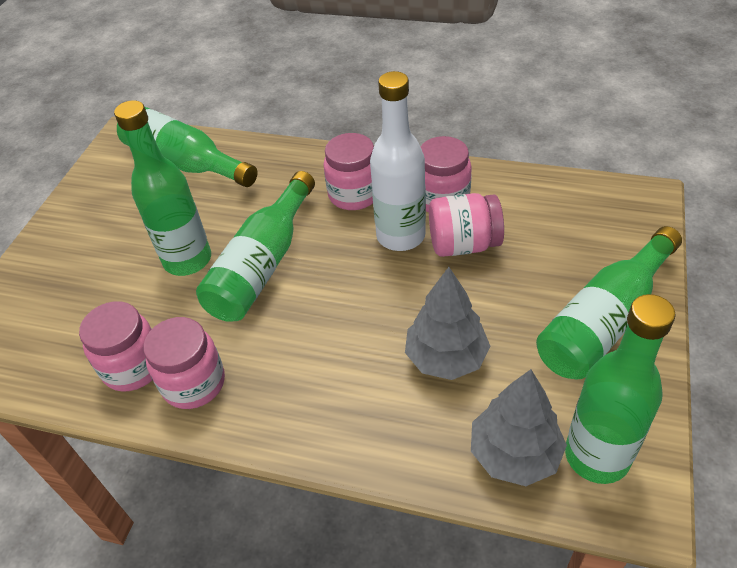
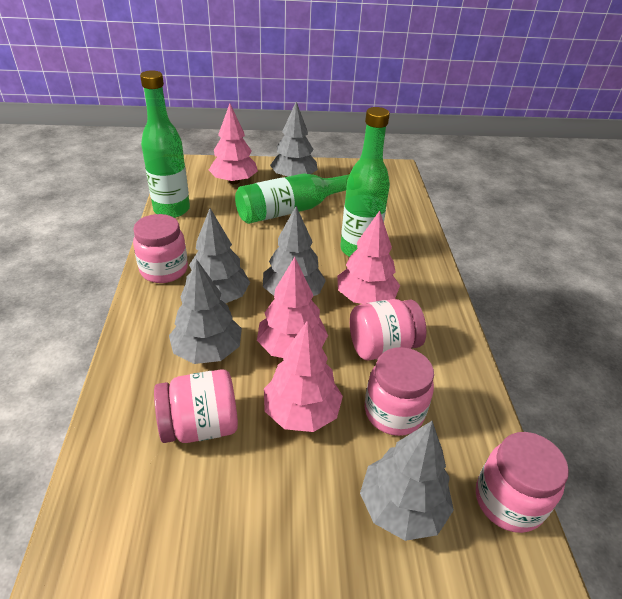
green bottle: 5 -> 3
grey tree: 2 -> 5
pink tree: 0 -> 4
white bottle: 1 -> 0

